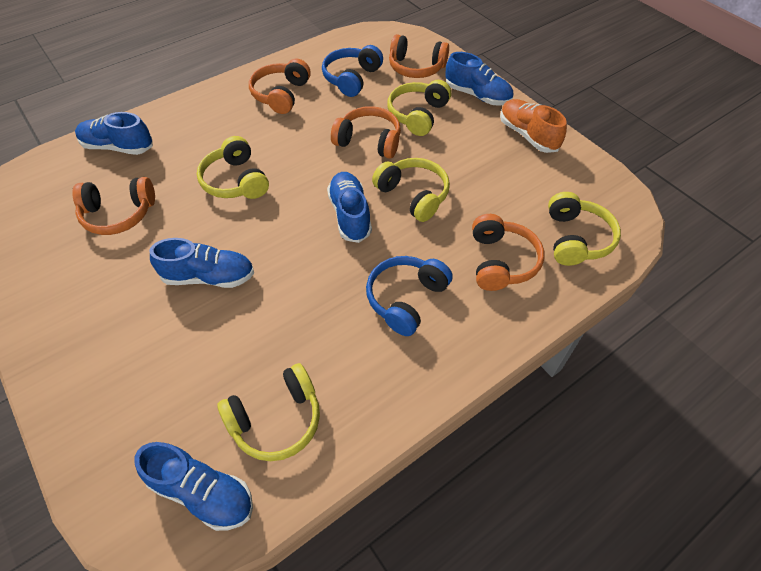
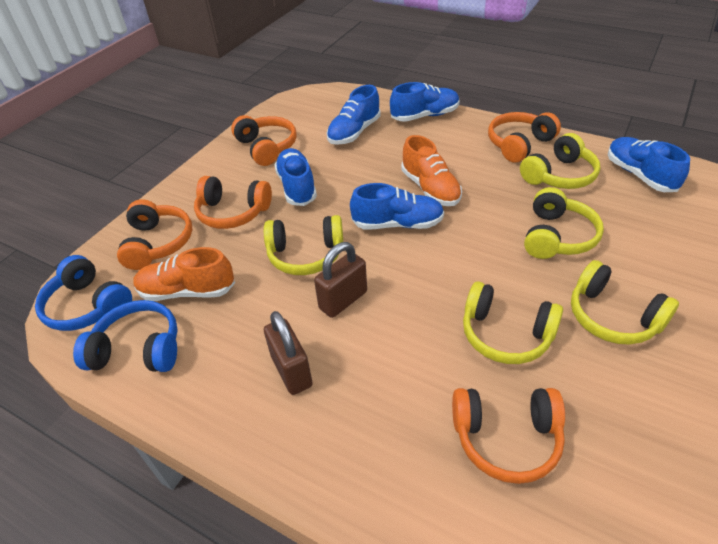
brown padlock: 0 -> 2
orange shoe: 1 -> 2

